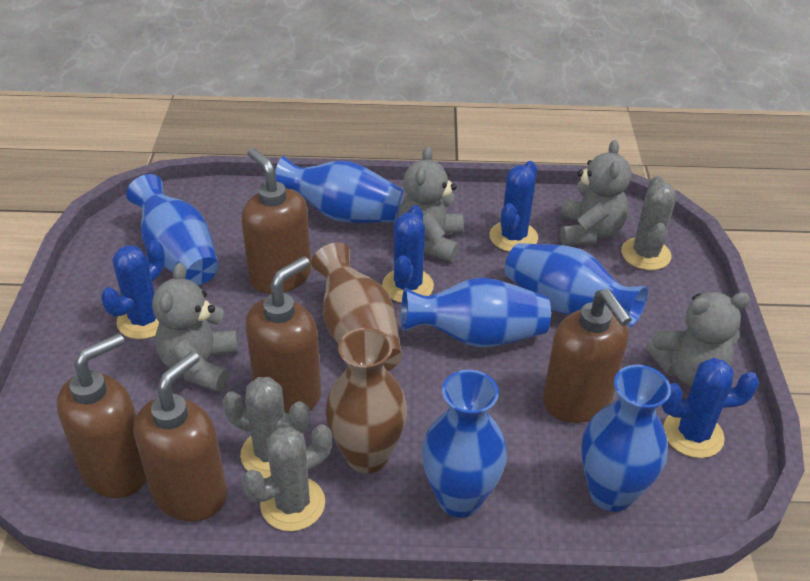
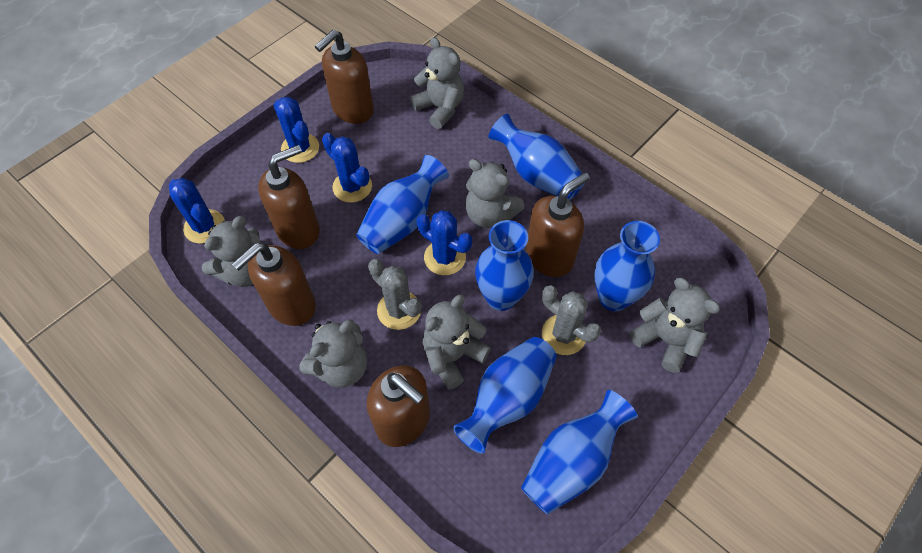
brown vase: 2 -> 0
grey cactus: 3 -> 2
grey teddy bear: 4 -> 6

